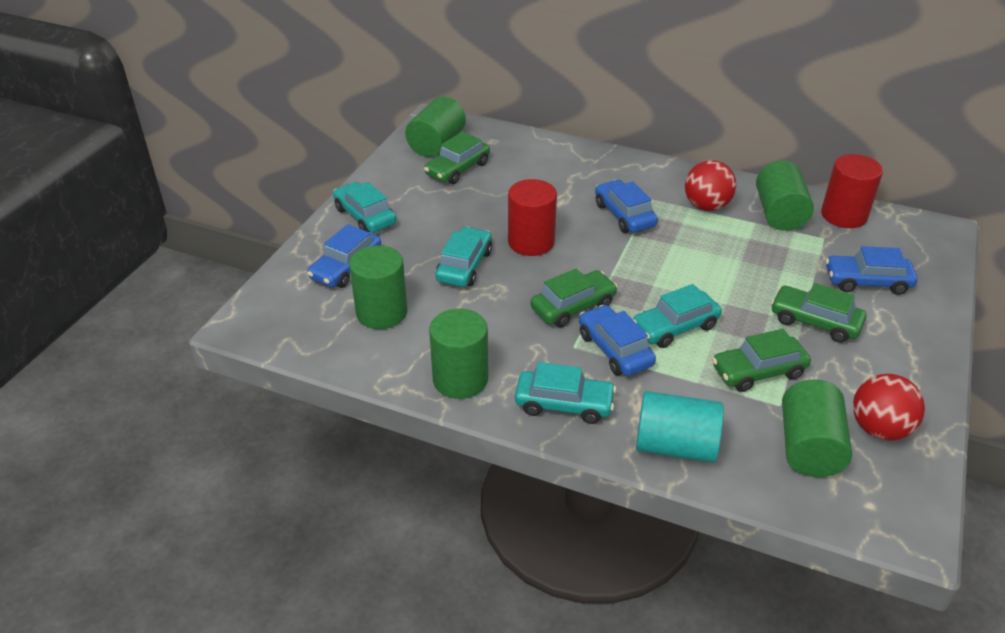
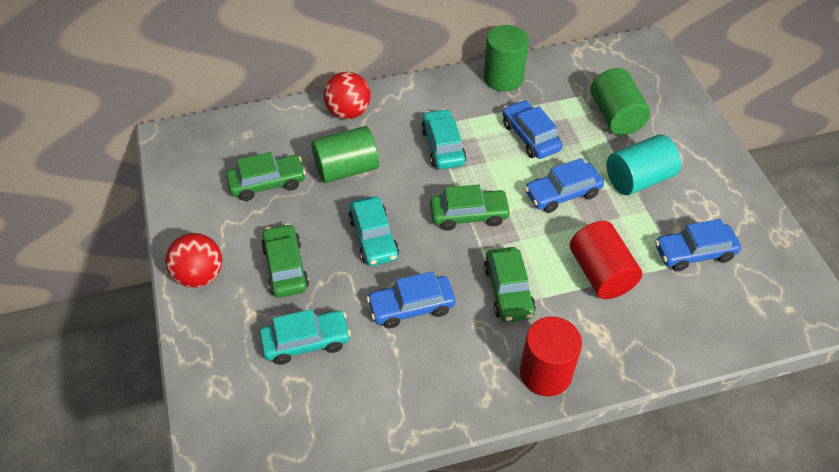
green cylinder: 5 -> 3
turquoise car: 4 -> 3

